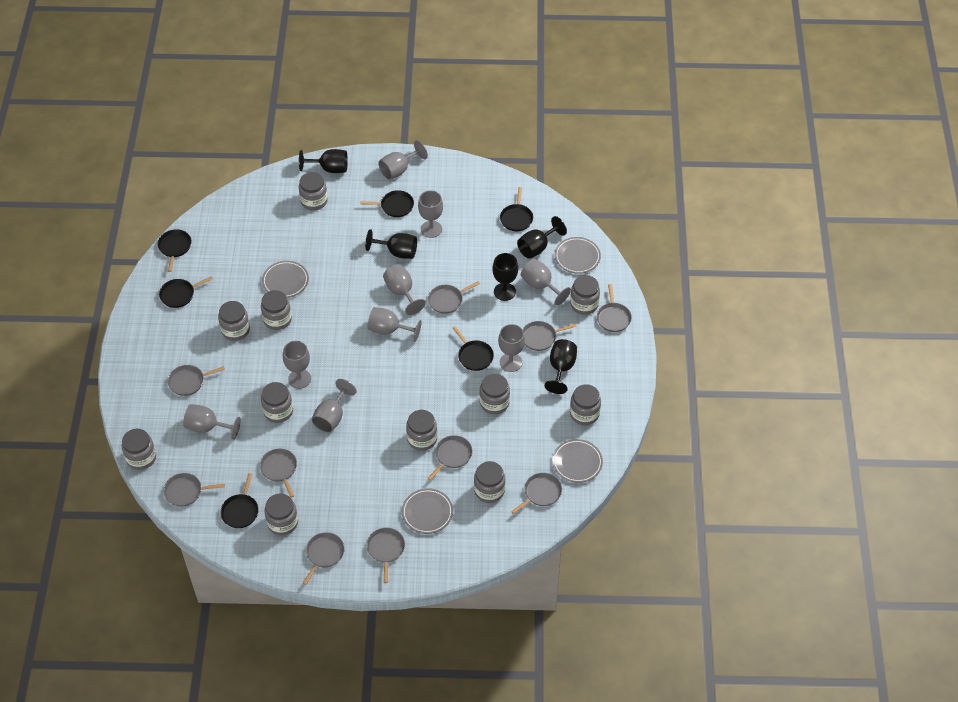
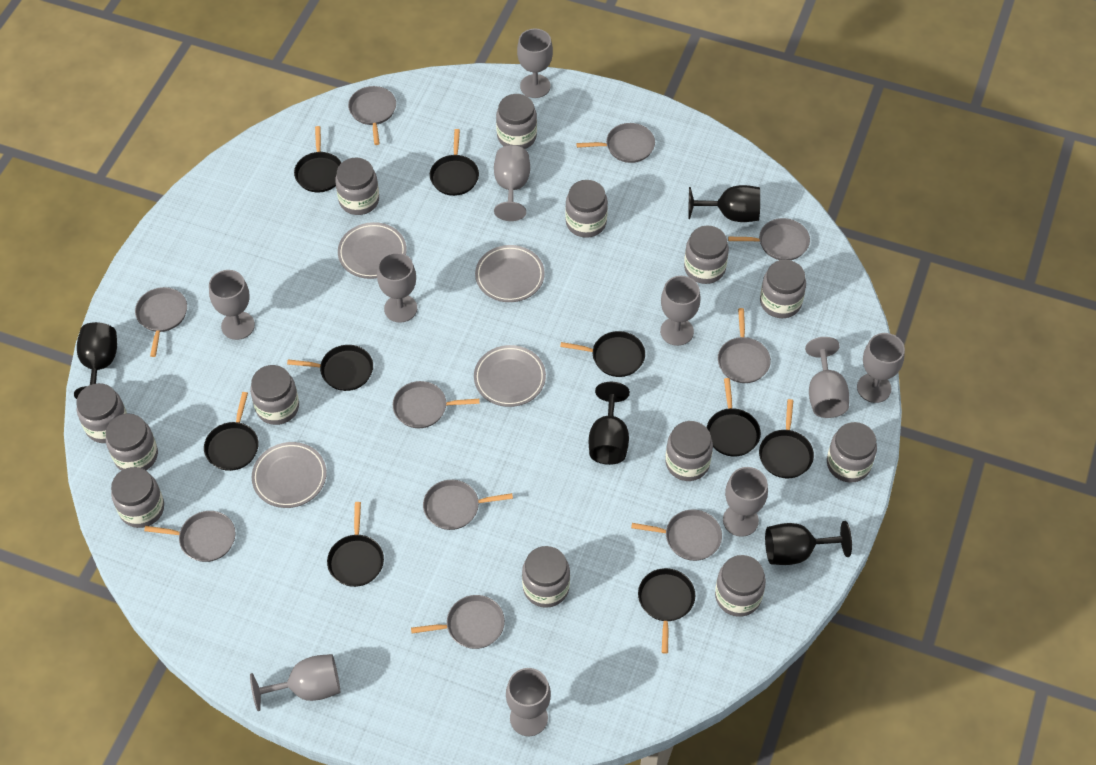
black goblet: 5 -> 4
black pan: 6 -> 9
grey goblet: 9 -> 10
grey jar: 11 -> 13

